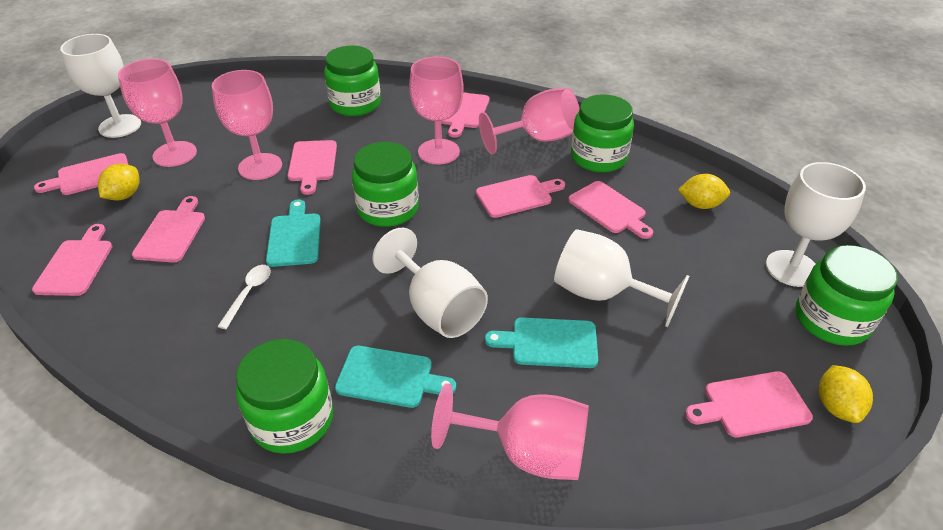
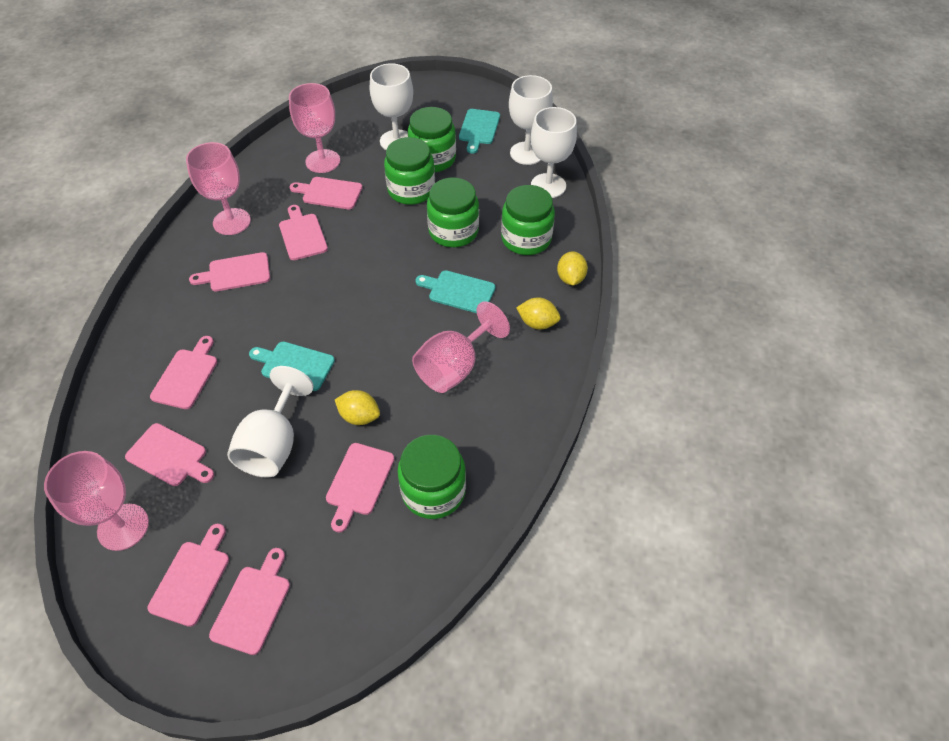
pink goblet: 5 -> 4
white spoon: 1 -> 0

